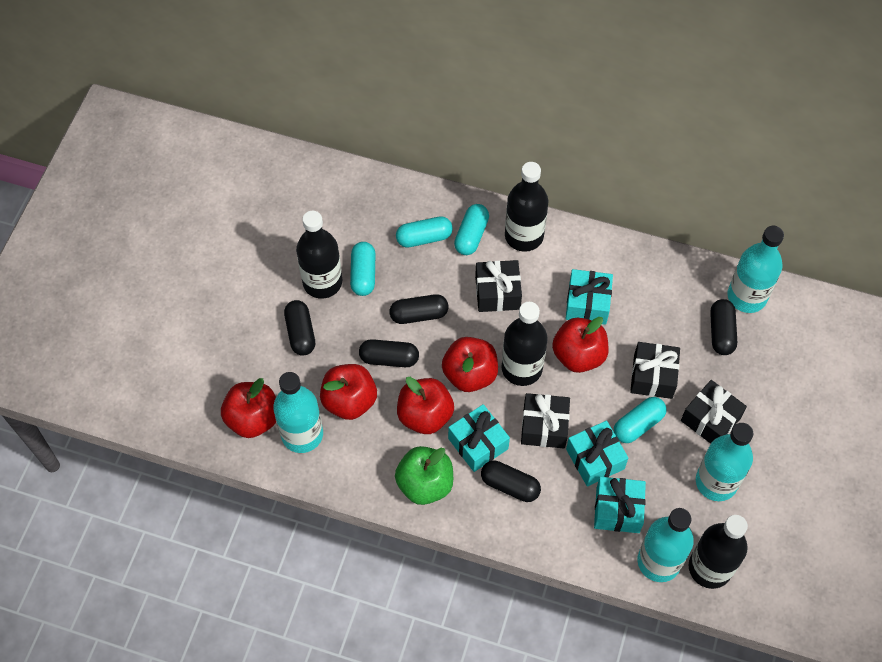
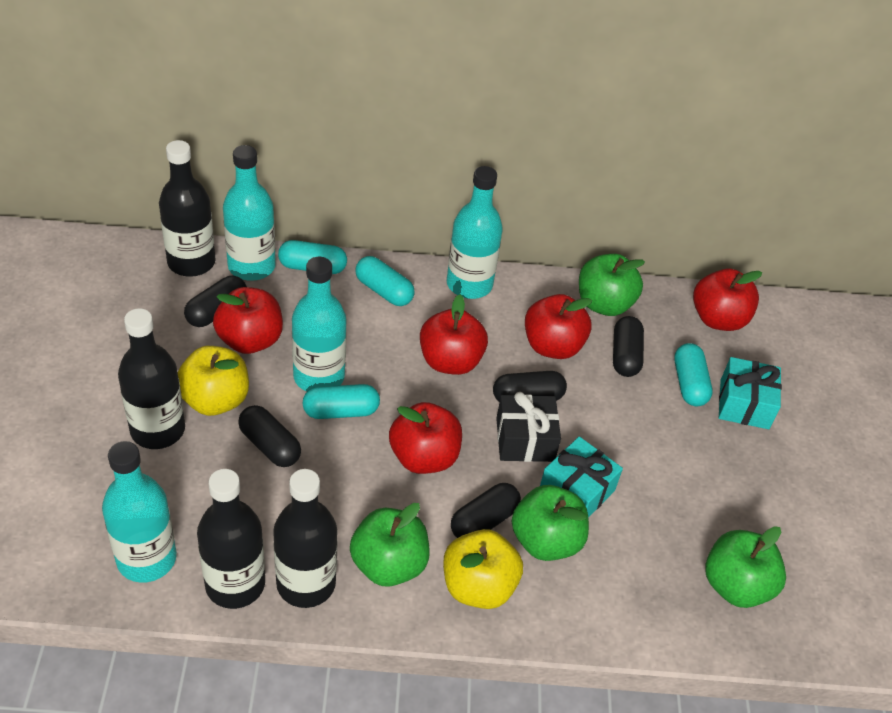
black gift: 4 -> 1
green apple: 1 -> 4
turquoise gift: 4 -> 2
yellow apple: 0 -> 2

